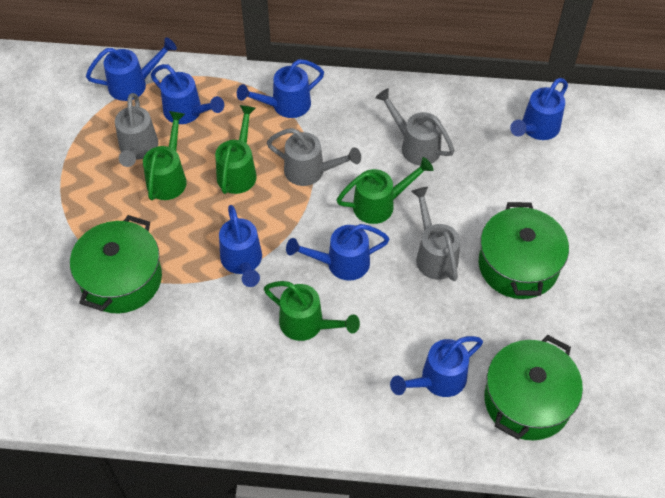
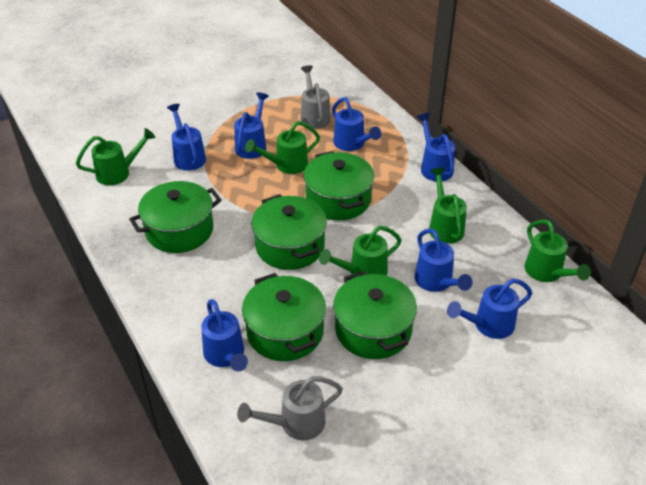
green pot: 3 -> 5
green watering can: 4 -> 5
grey watering can: 4 -> 2

